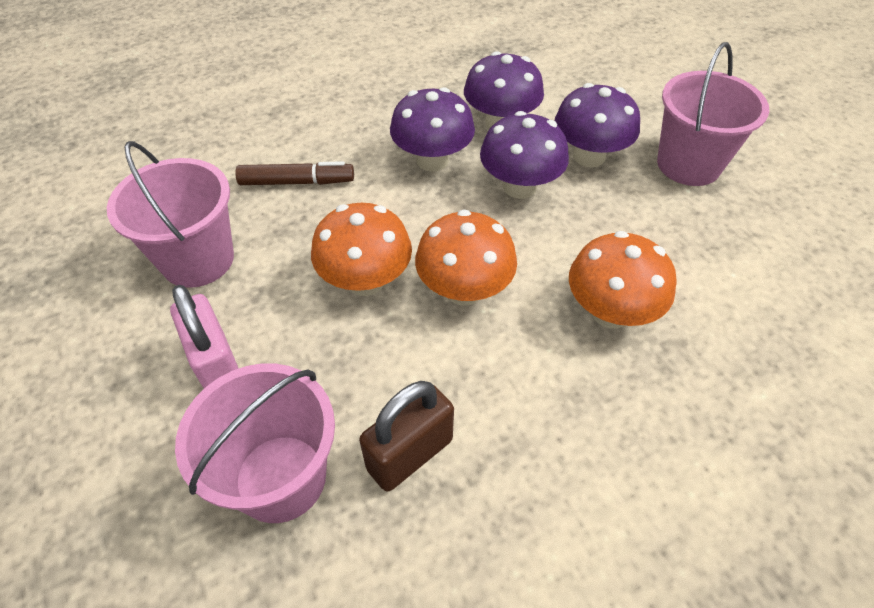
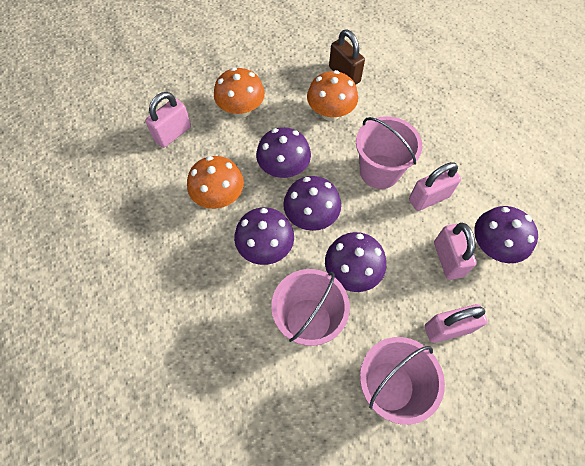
brown marker: 1 -> 0
pink padlock: 1 -> 4
purple mushroom: 4 -> 5

